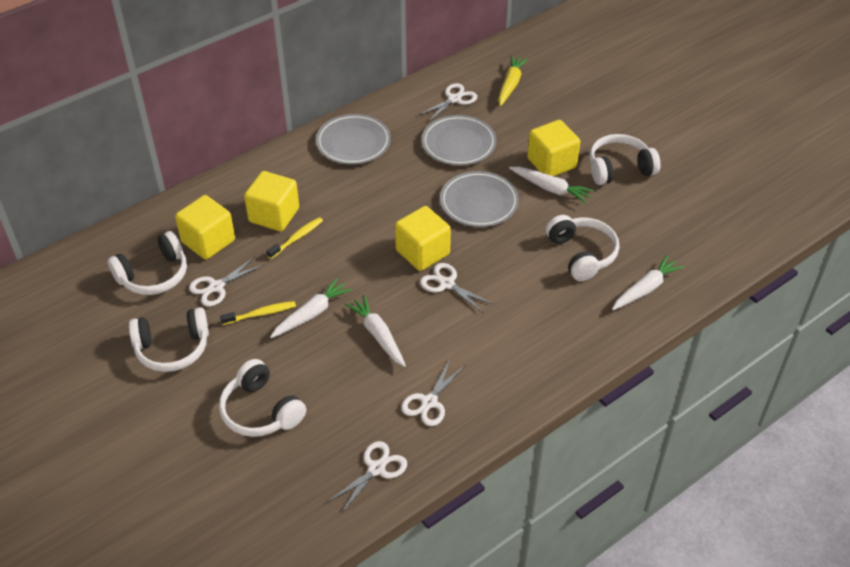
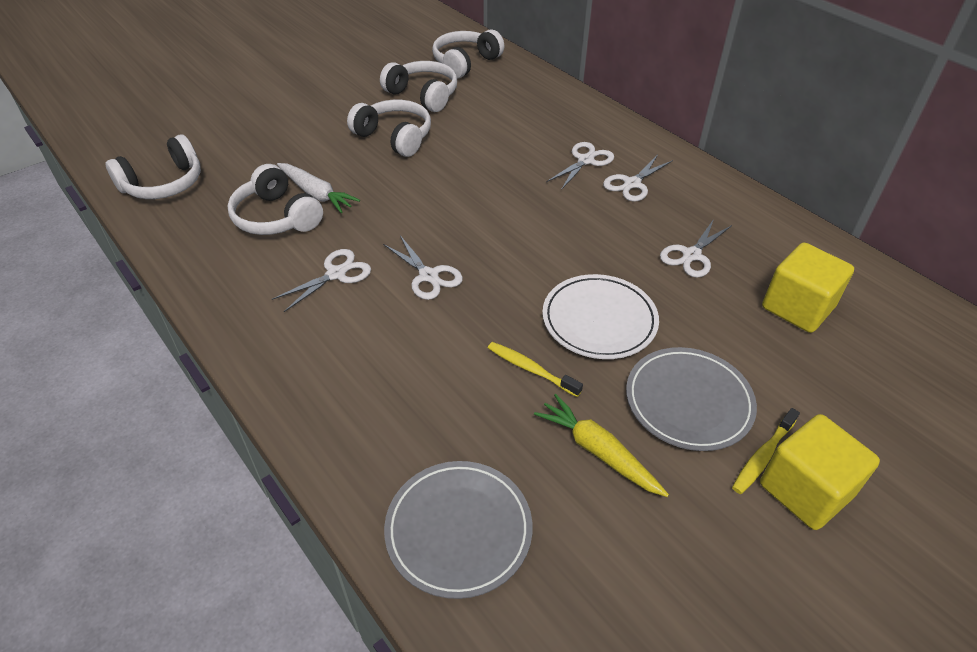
grey plate: 3 -> 2
white carrot: 4 -> 1
white plate: 0 -> 1
yellow cube: 4 -> 2

